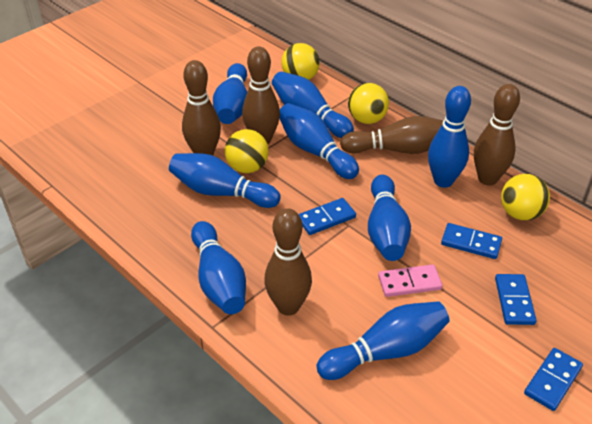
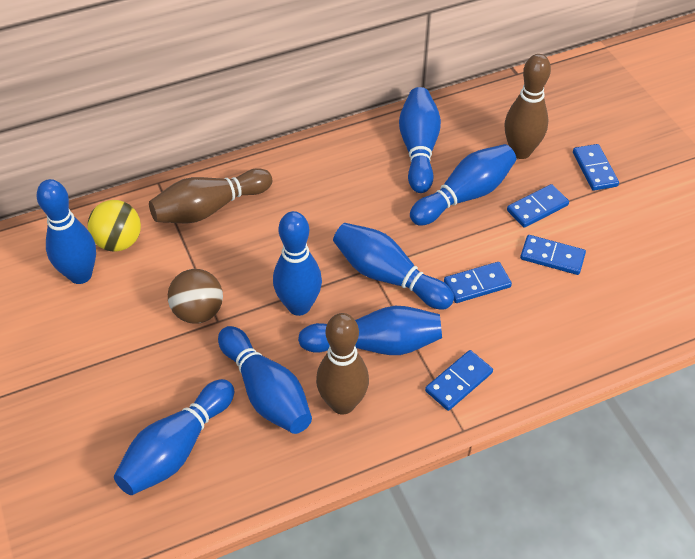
blue domino: 4 -> 5
brown ball: 0 -> 1
brown bowling pin: 5 -> 3
pink domino: 1 -> 0
yellow ball: 4 -> 1

